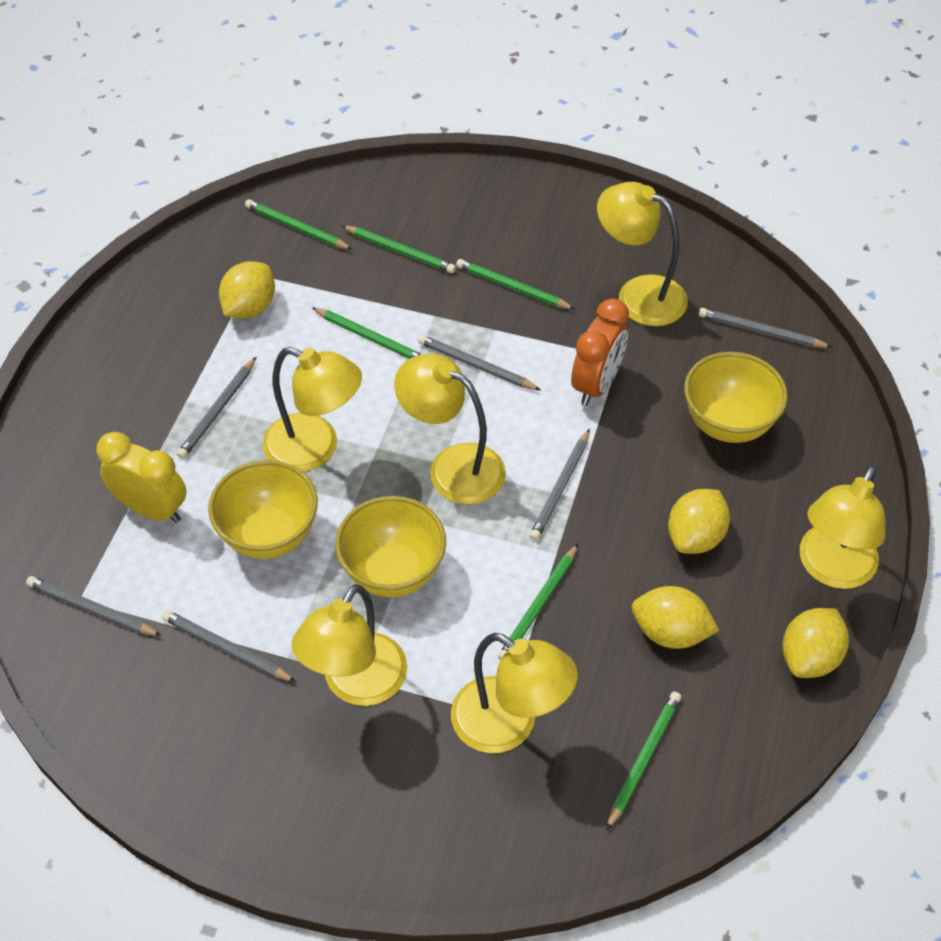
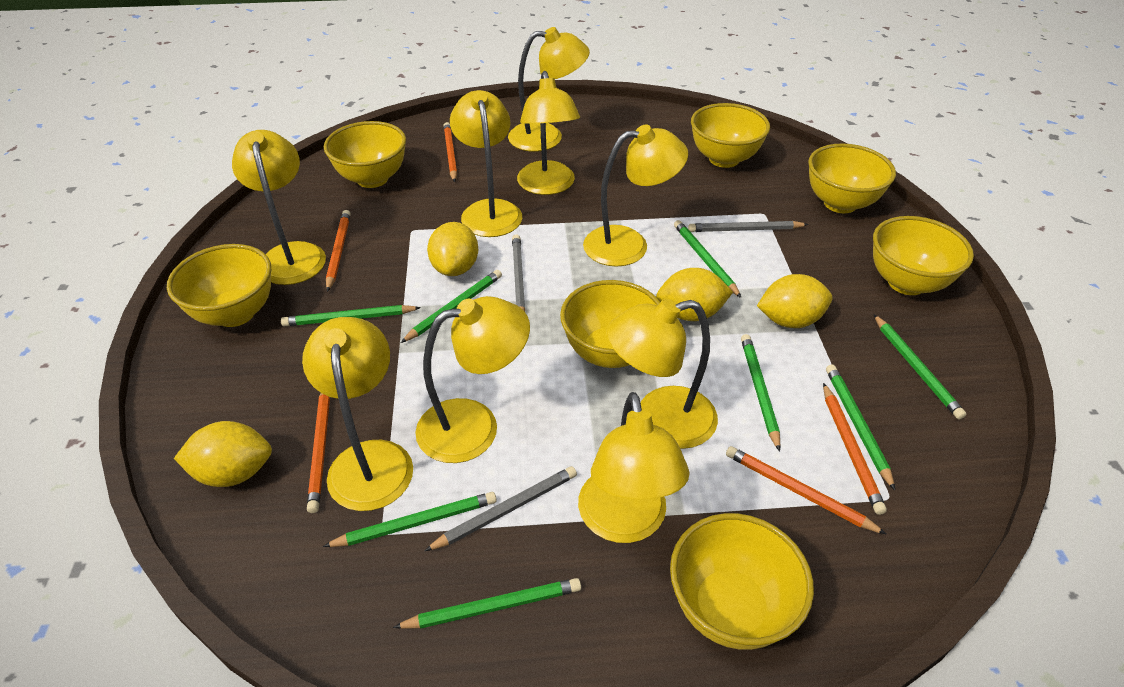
green pencil: 6 -> 8
grey pencil: 6 -> 3
orange clock: 1 -> 0
orange pencil: 0 -> 5
yellow bowl: 3 -> 7
yellow clock: 1 -> 0
yellow lamp: 6 -> 9

